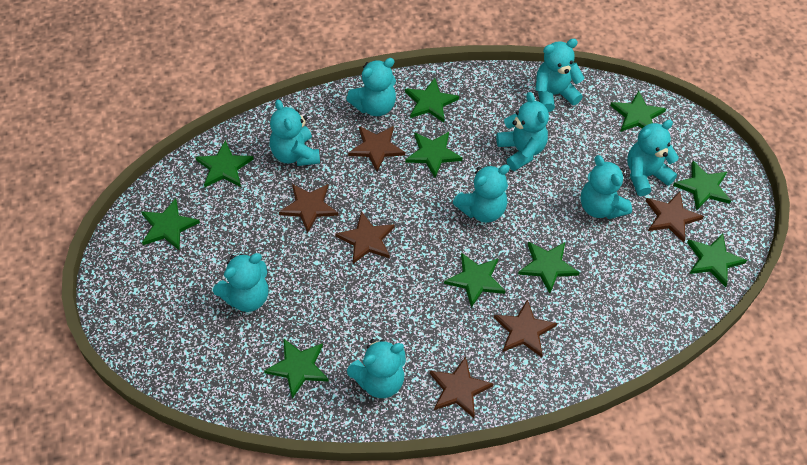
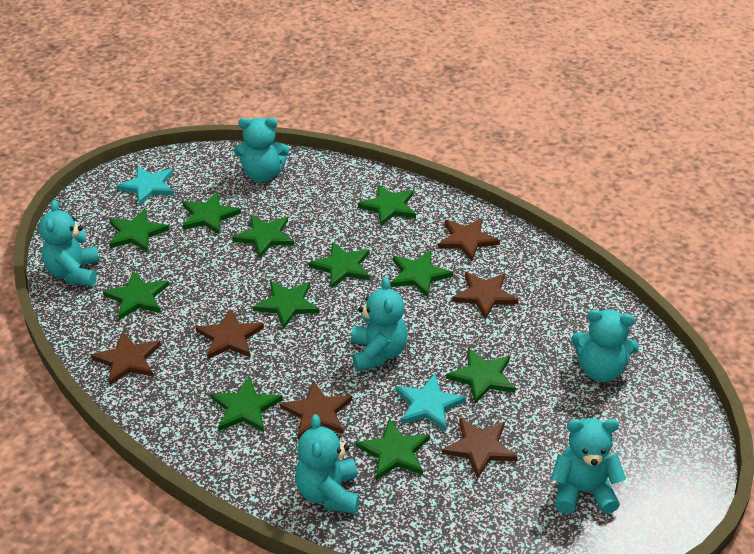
green star: 10 -> 11
turquoise star: 0 -> 2
turquoise teddy bear: 9 -> 6

